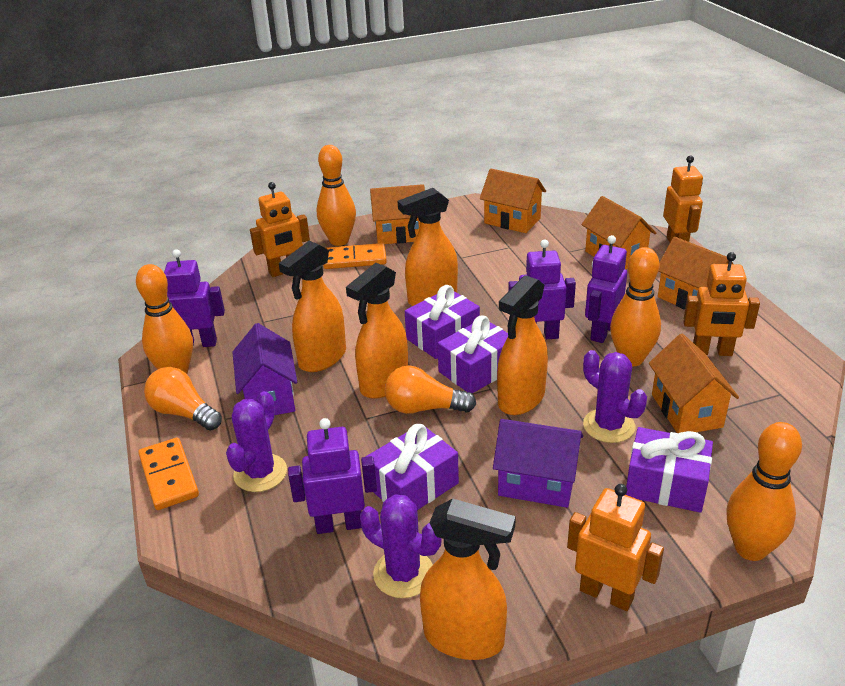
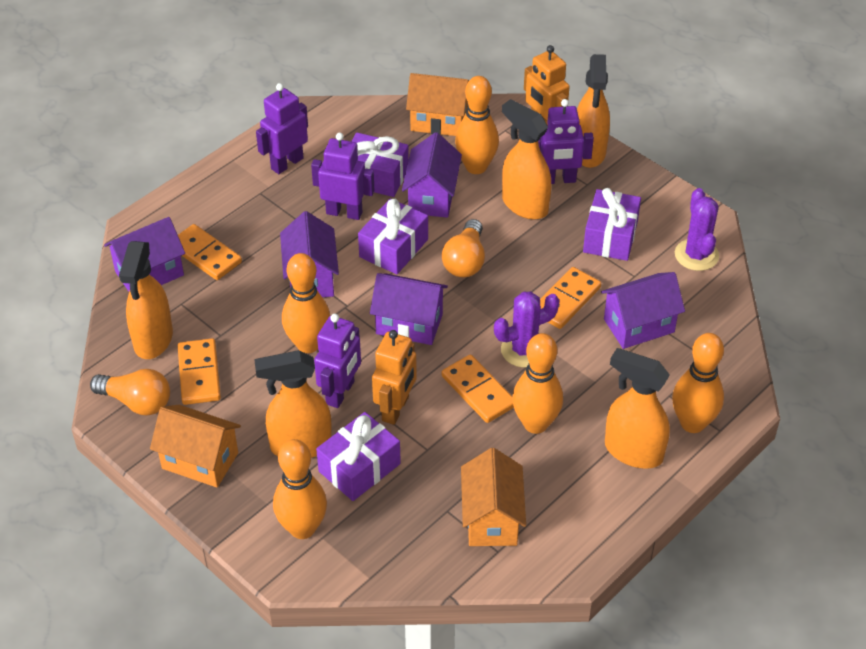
orange bowling pin: 4 -> 5
orange domino: 2 -> 4
orange house: 5 -> 3
orange robot: 4 -> 2
purple cactus: 3 -> 2
purple house: 2 -> 5

